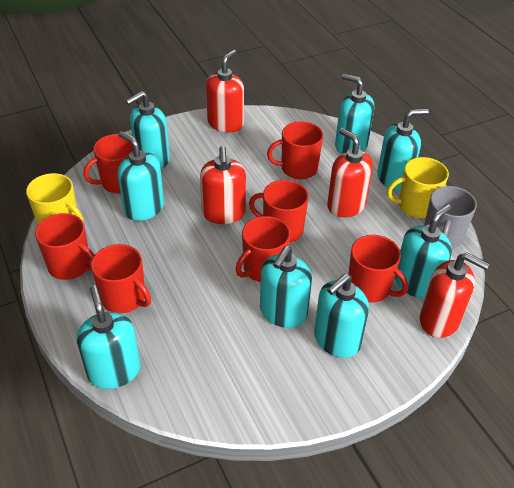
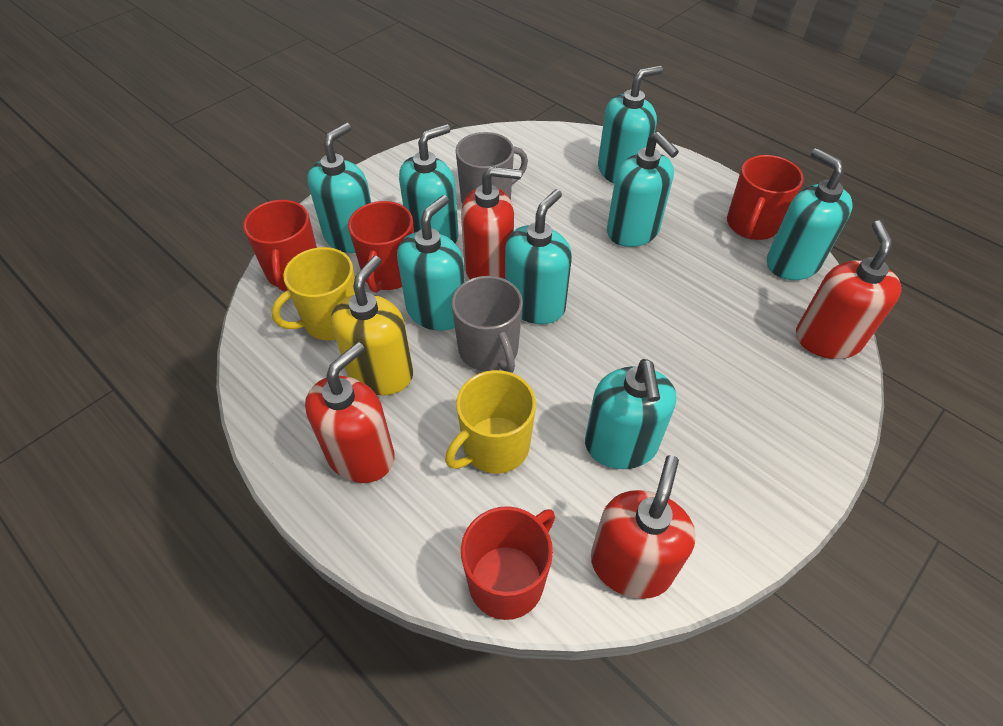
grey mug: 1 -> 2
red mug: 7 -> 4
yellow soap dispenser: 0 -> 1

